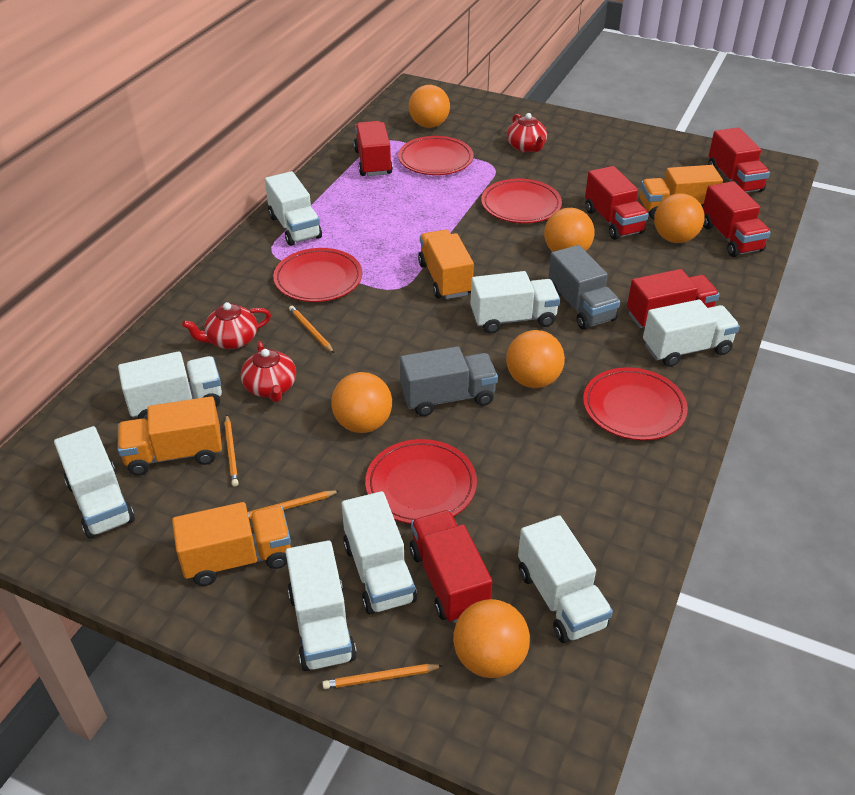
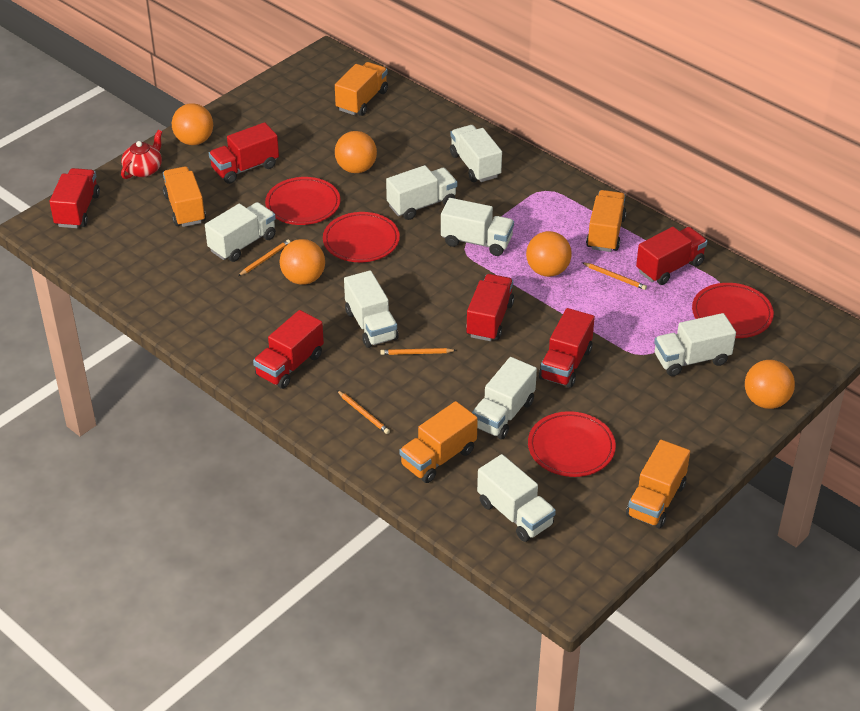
grey truck: 2 -> 0
orange ball: 6 -> 5
orange truck: 4 -> 5
red plate: 5 -> 4
red teapot: 3 -> 1

